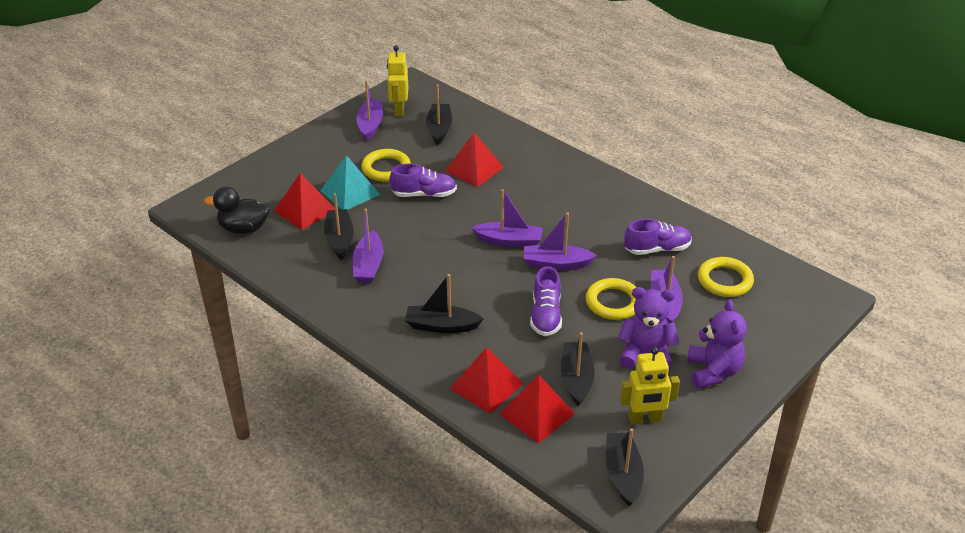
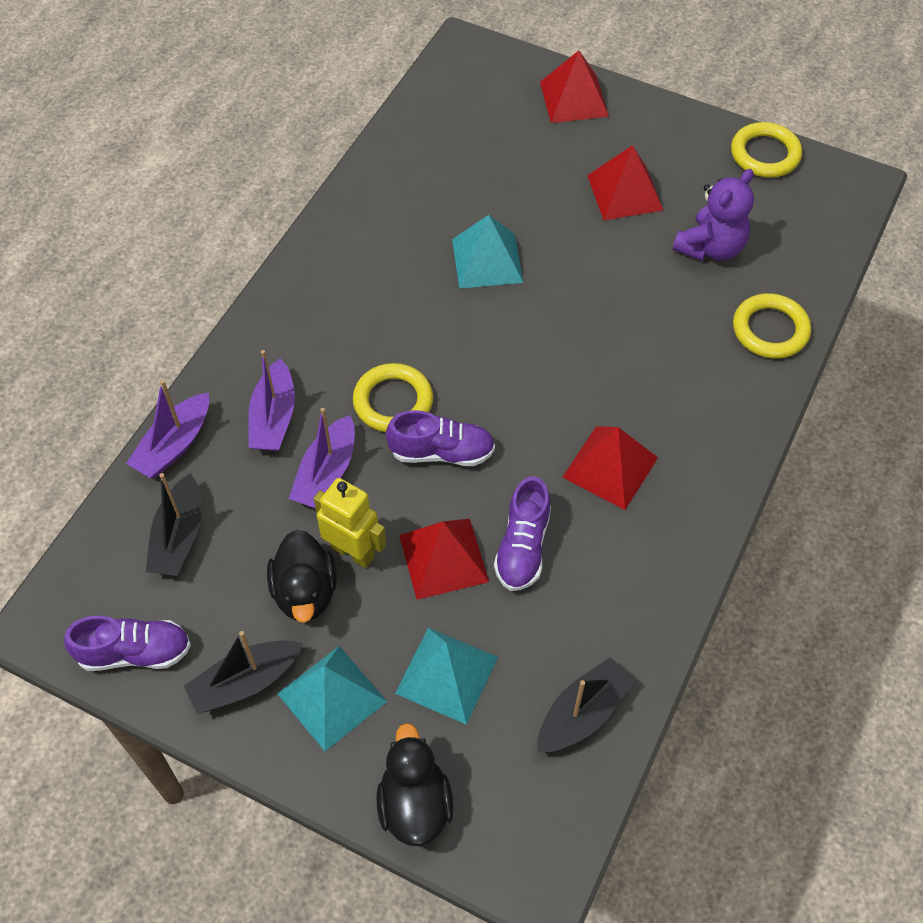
black boat: 5 -> 3
black duck: 1 -> 2
purple boat: 5 -> 3
purple teddy bear: 2 -> 1
turquoise pyramid: 1 -> 3
yellow robot: 2 -> 1

